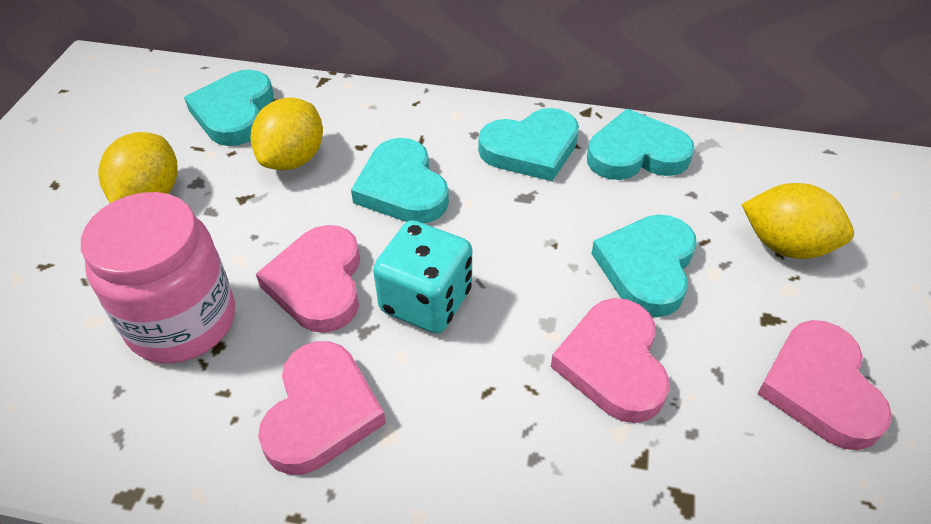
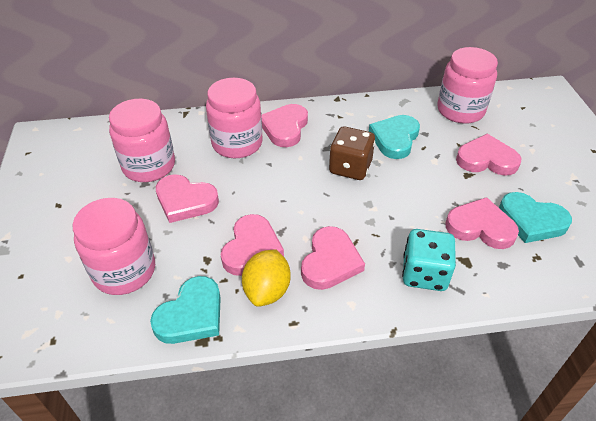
brown dice: 0 -> 1
pink heart: 4 -> 6
pink jar: 1 -> 4
turquoise heart: 5 -> 3
yellow lemon: 3 -> 1

